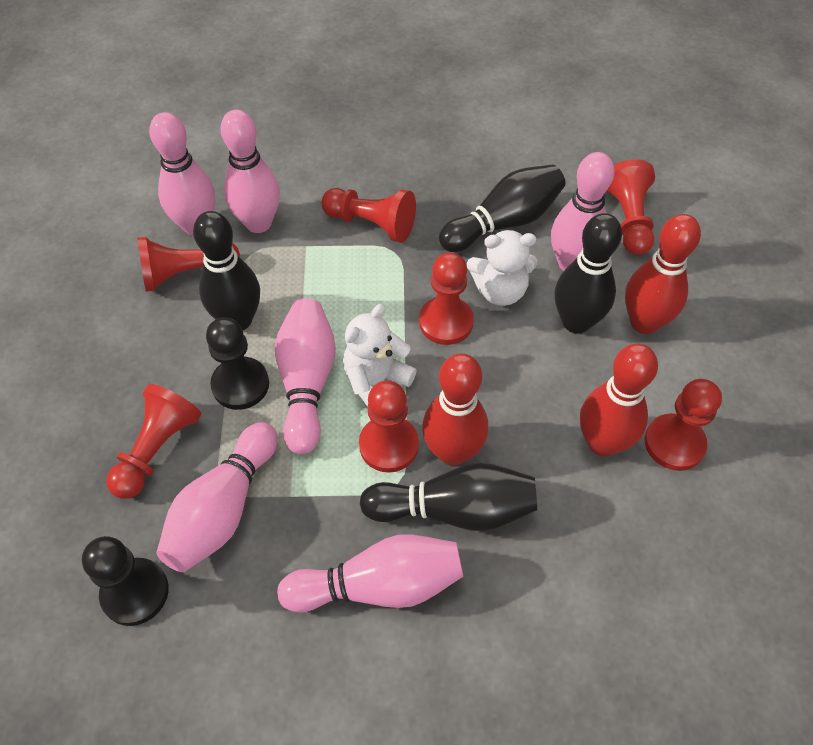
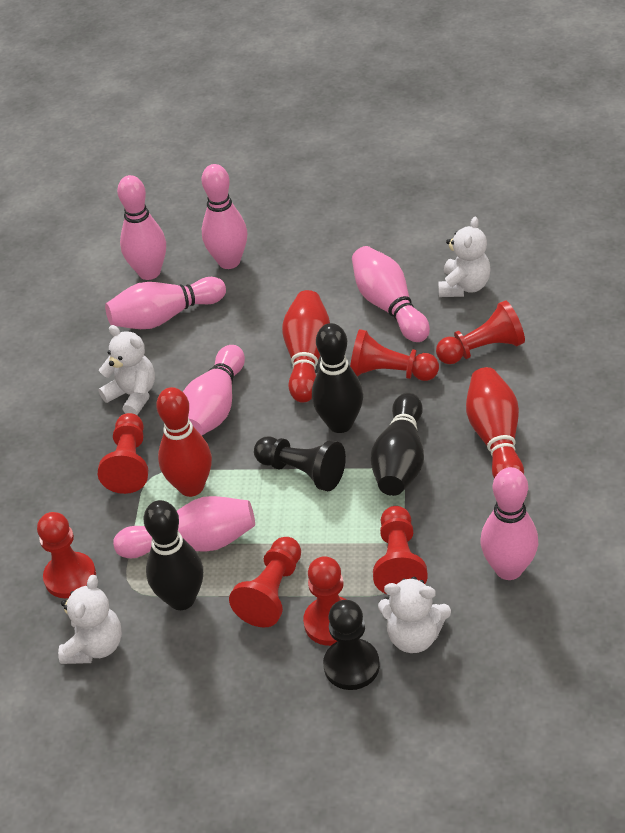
black bowling pin: 4 -> 3
pink bowling pin: 6 -> 7
white teddy bear: 2 -> 4

